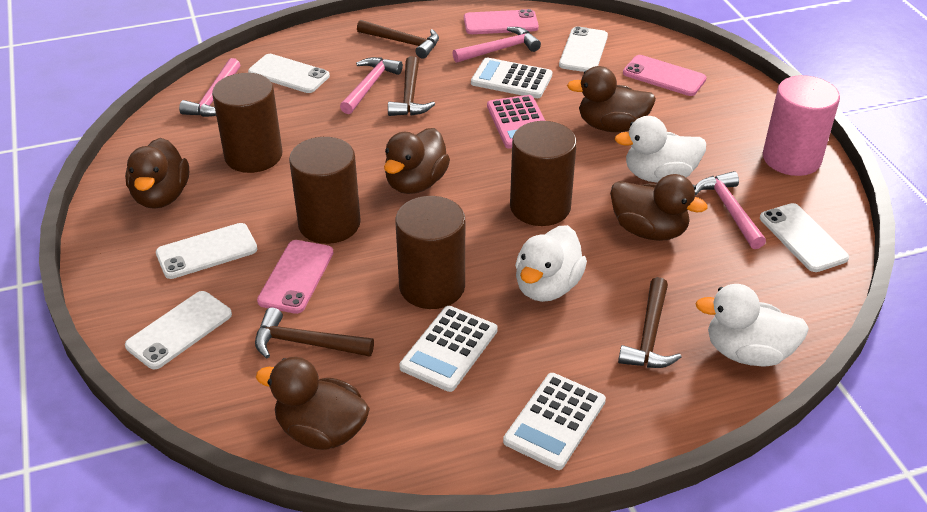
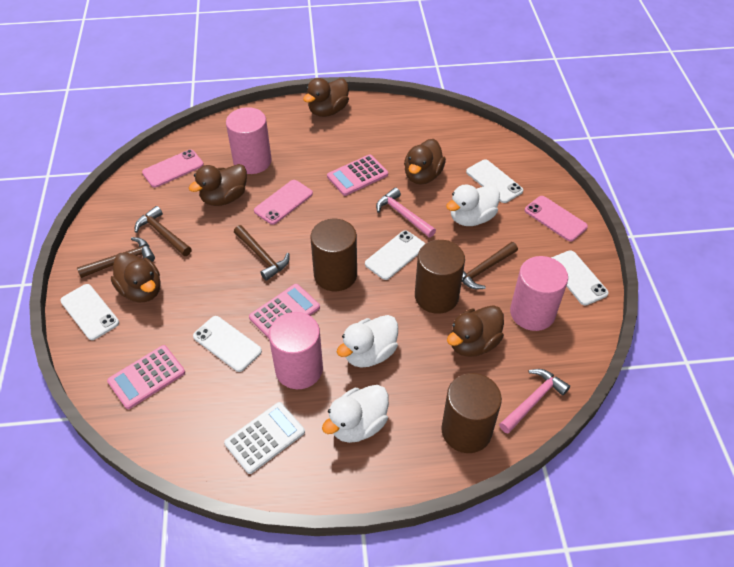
brown cylinder: 4 -> 3
pink calculator: 1 -> 3
pink cylinder: 1 -> 3
pink hammer: 4 -> 2
white calculator: 3 -> 1

